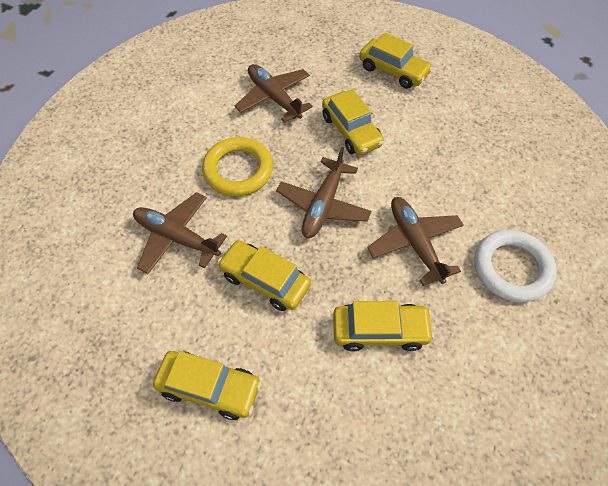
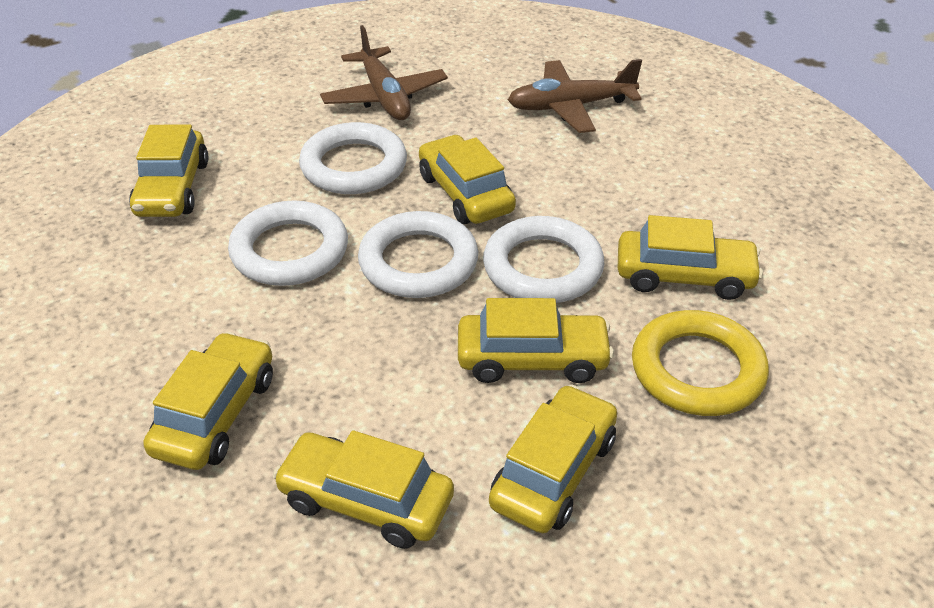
brown plane: 4 -> 2
white ring: 1 -> 4
yellow car: 5 -> 7

